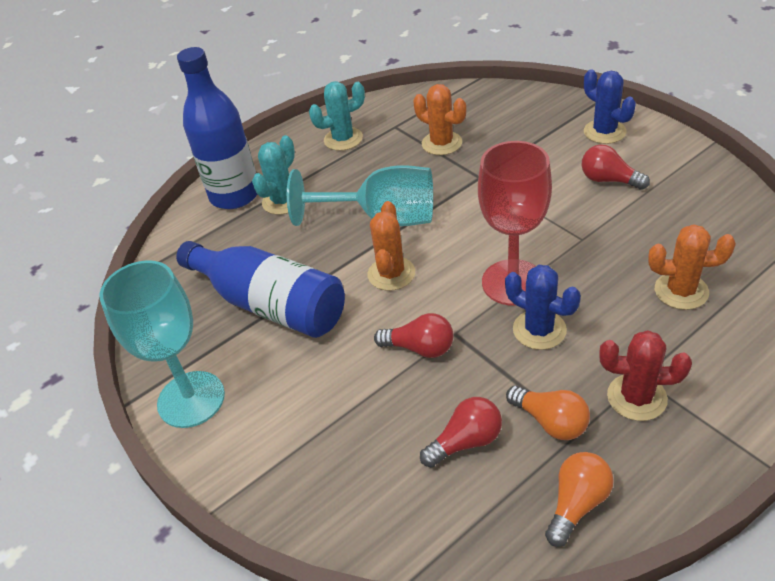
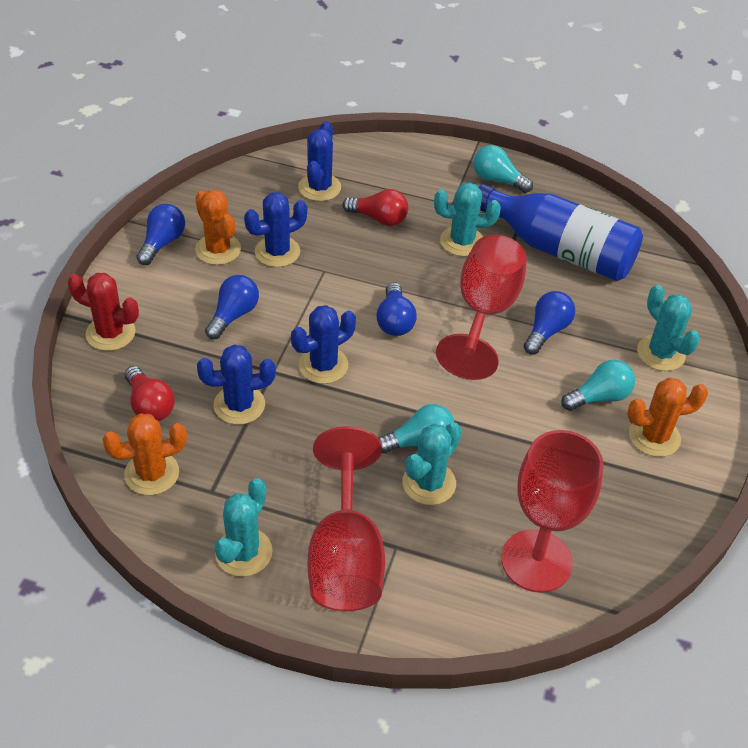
blue bottle: 2 -> 1
blue cactus: 2 -> 4
blue light bulb: 0 -> 4
orange light bulb: 2 -> 0
red goblet: 1 -> 3
red light bulb: 3 -> 2
turquoise cactus: 2 -> 4
turquoise goblet: 2 -> 0
turquoise light bulb: 0 -> 3

